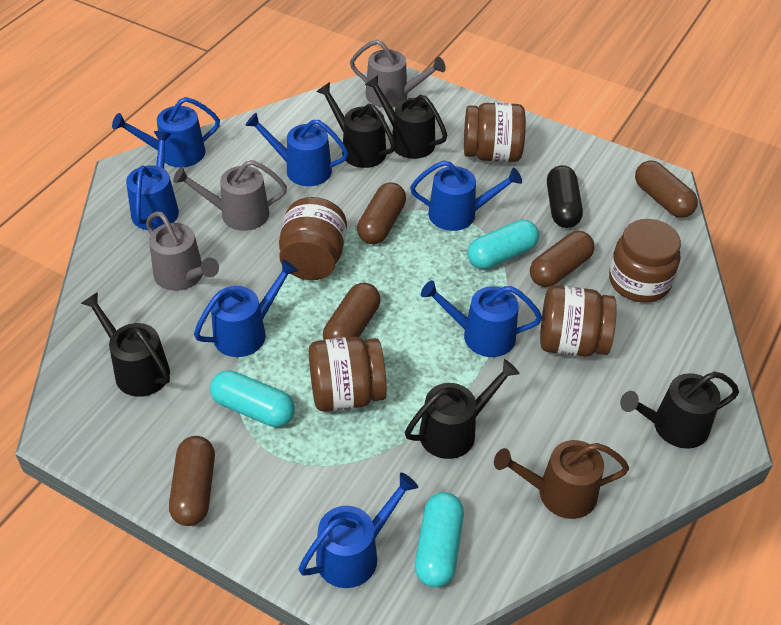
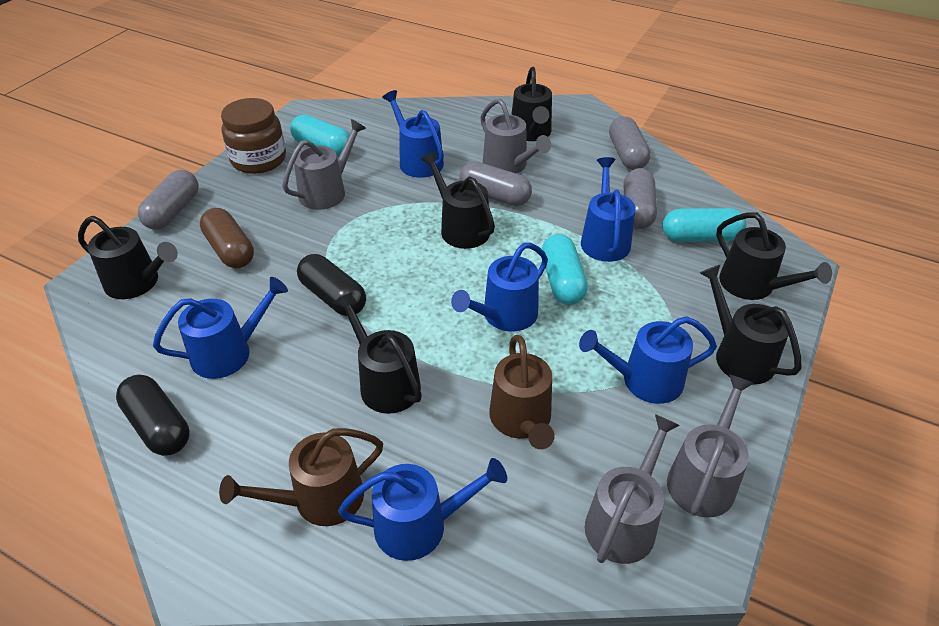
black capsule: 1 -> 2
black watering can: 5 -> 6
blue watering can: 7 -> 6
brown capsule: 5 -> 1
brown jar: 5 -> 1
brown watering can: 1 -> 2
grey capsule: 0 -> 4
grey watering can: 3 -> 4

